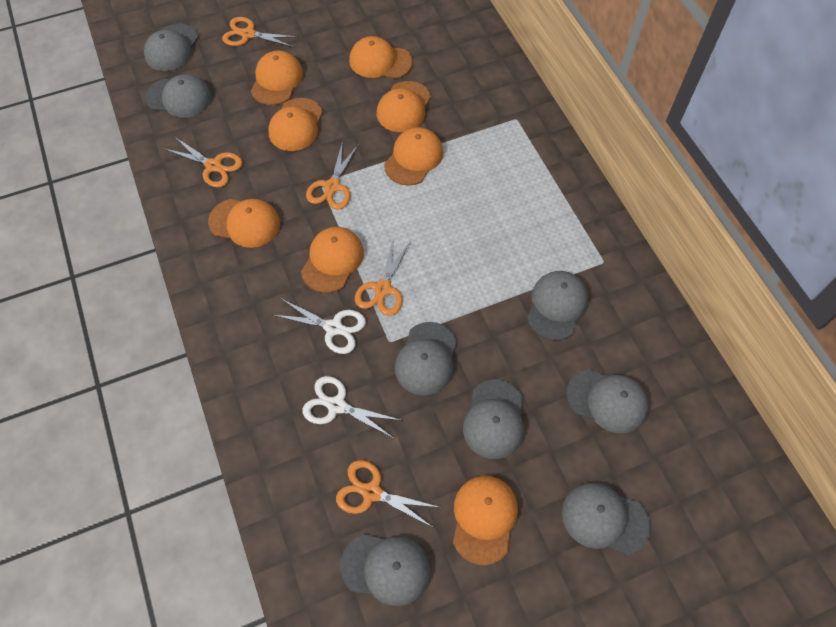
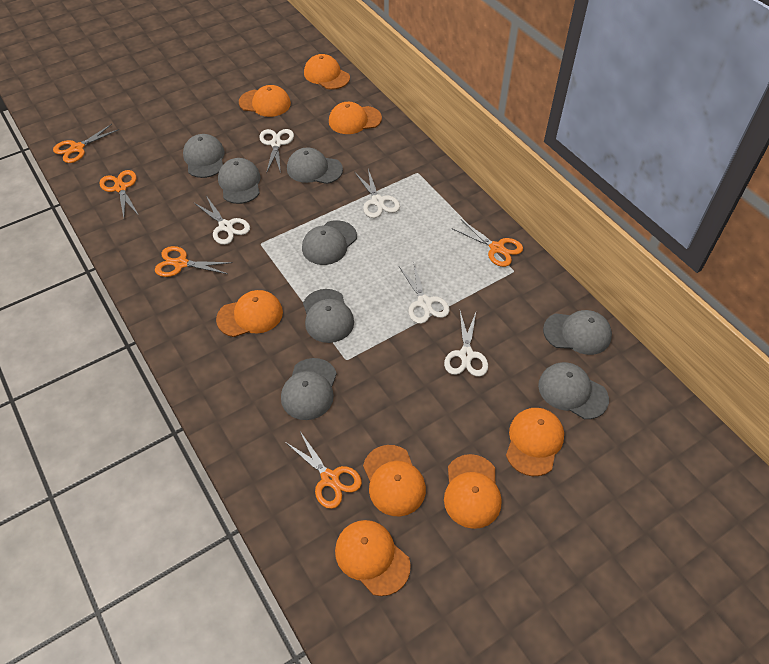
white scissors: 2 -> 5

